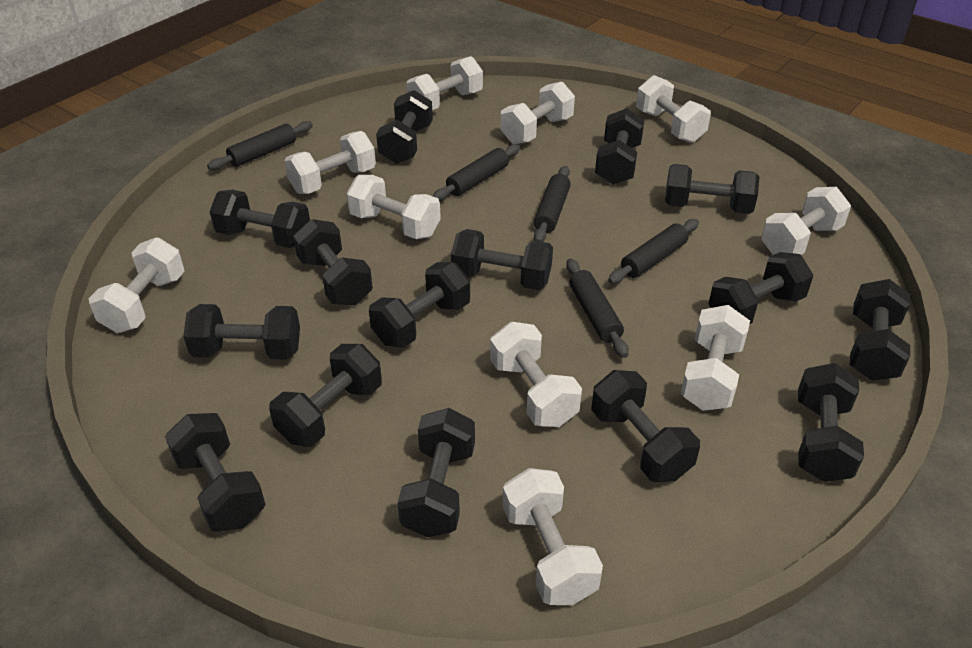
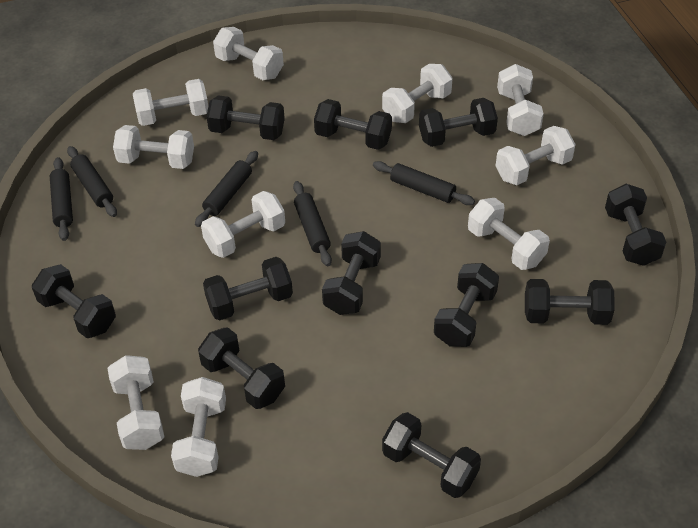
black dumbbell: 15 -> 11

